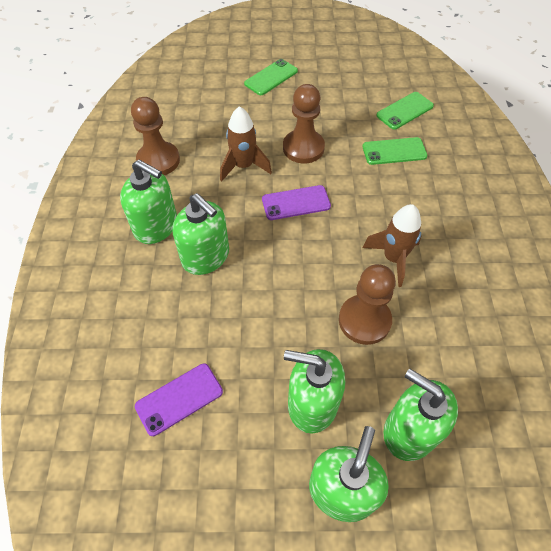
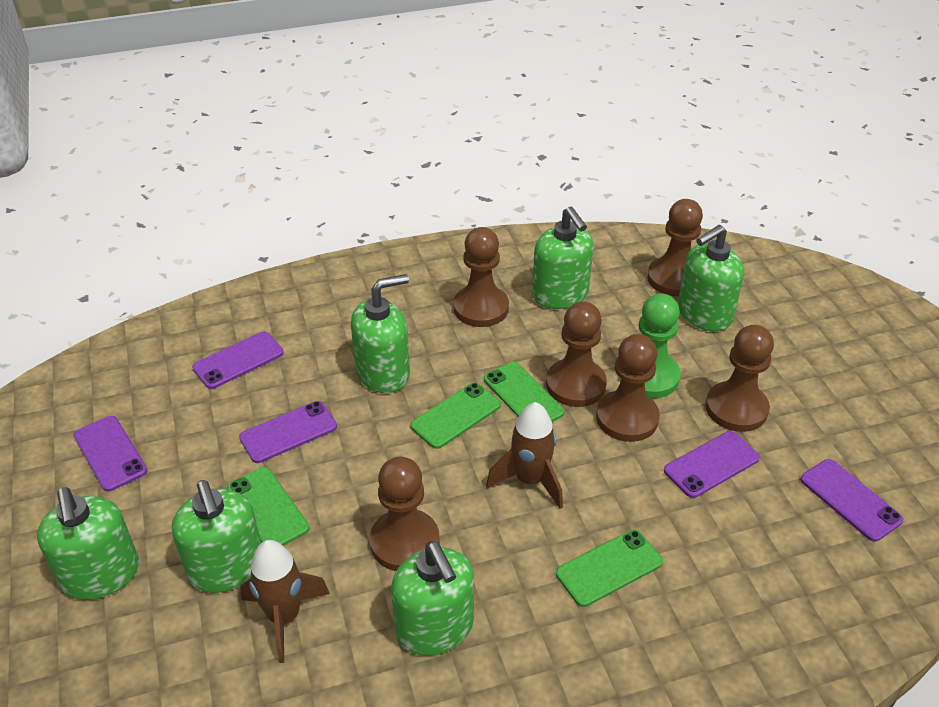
brown pawn: 3 -> 6
green pawn: 0 -> 1
green phone: 3 -> 4
green soap dispenser: 5 -> 6
purple phone: 2 -> 5

